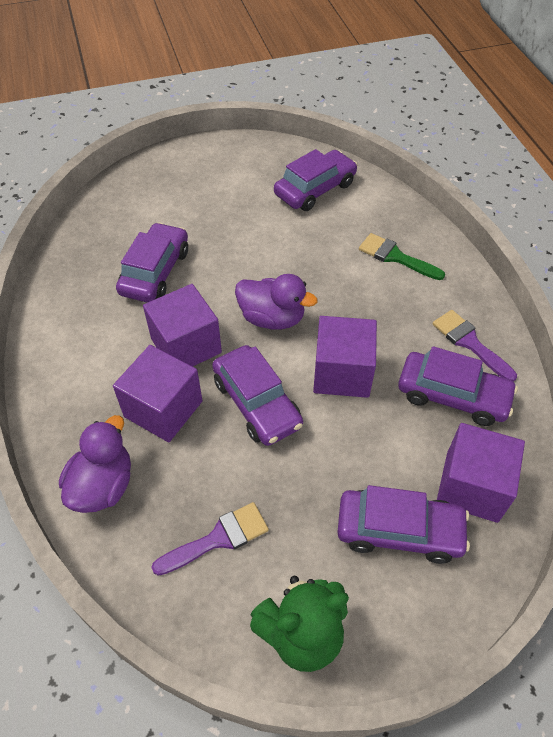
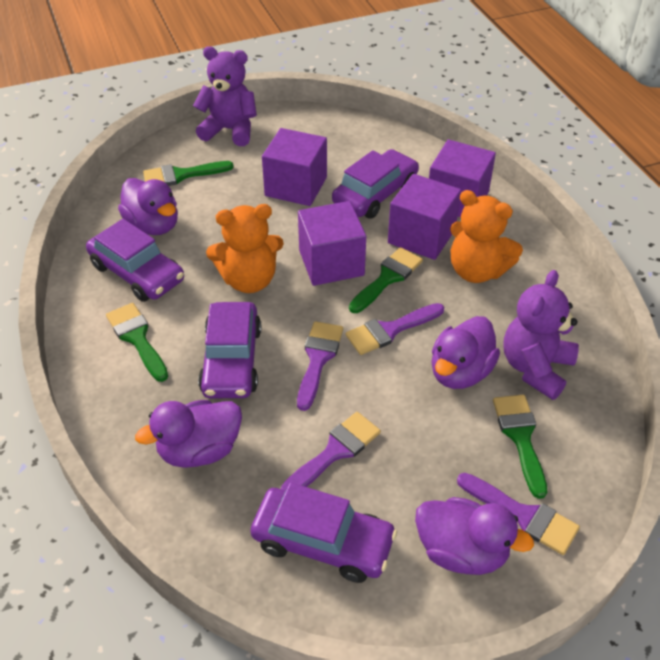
green brush: 1 -> 4
green teddy bear: 1 -> 0
orange teddy bear: 0 -> 2
purple brush: 2 -> 4
purple car: 5 -> 4
purple duck: 2 -> 4
purple teddy bear: 0 -> 2

